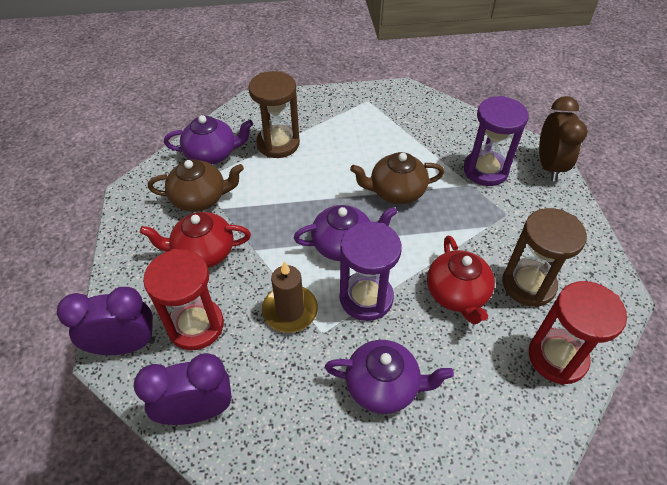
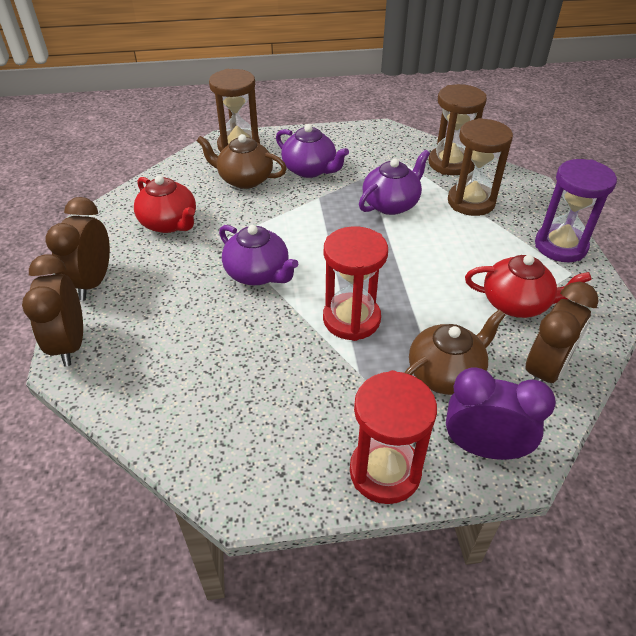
brown candle: 1 -> 0
brown clock: 1 -> 3
brown hourglass: 2 -> 3
purple clock: 2 -> 1
purple hourglass: 2 -> 1

